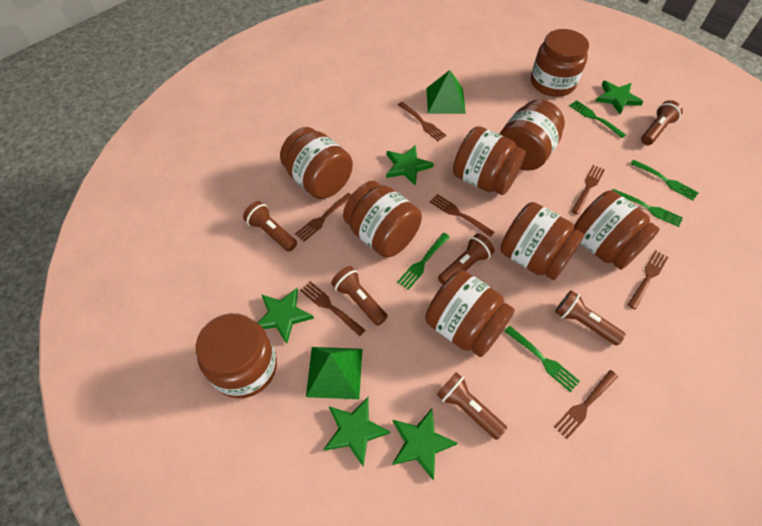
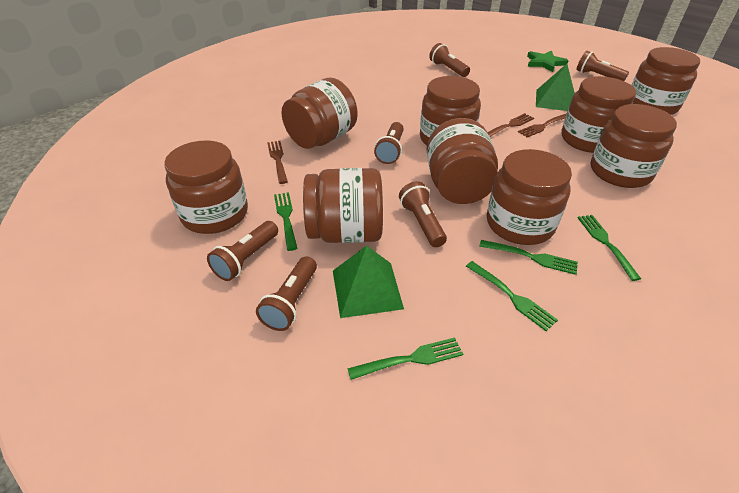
brown fork: 7 -> 3
green star: 5 -> 1

